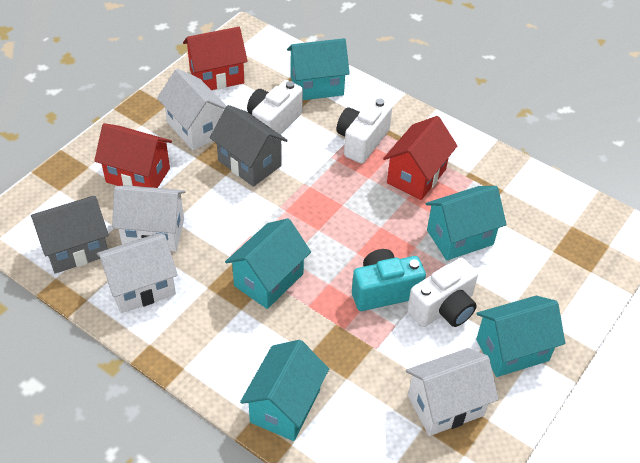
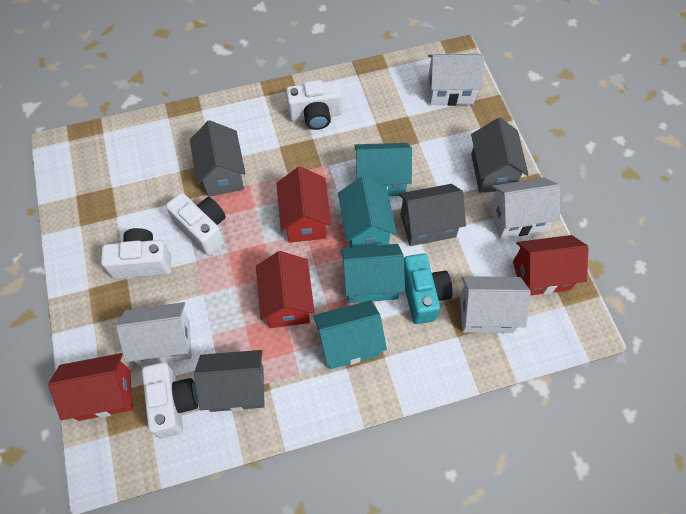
grey house: 2 -> 4
red house: 3 -> 4
turquoise house: 5 -> 4
white camera: 3 -> 4

